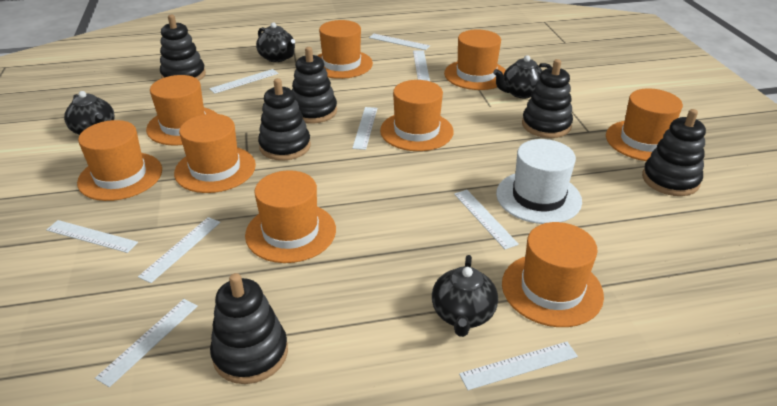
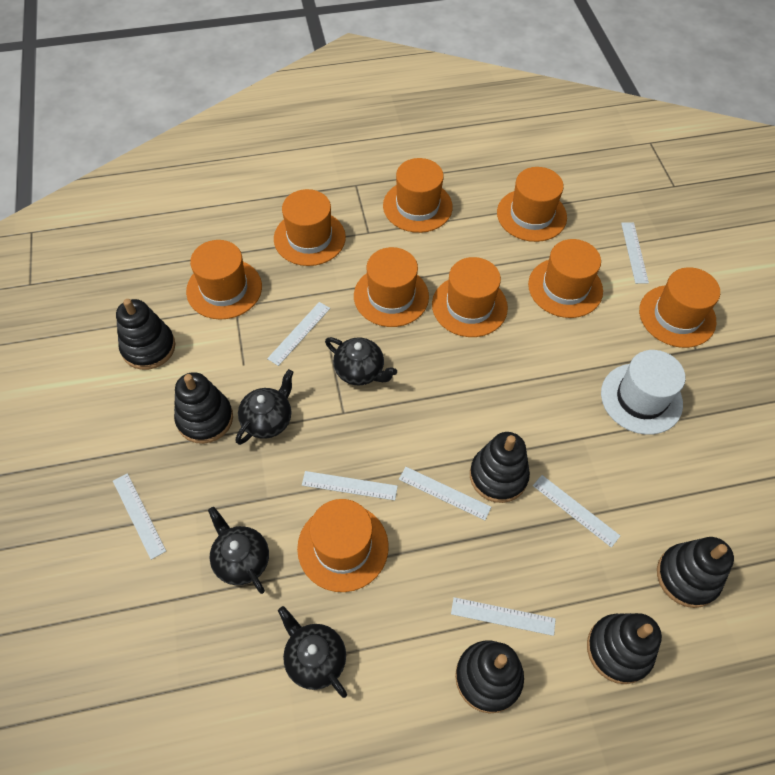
white ruler: 9 -> 7

